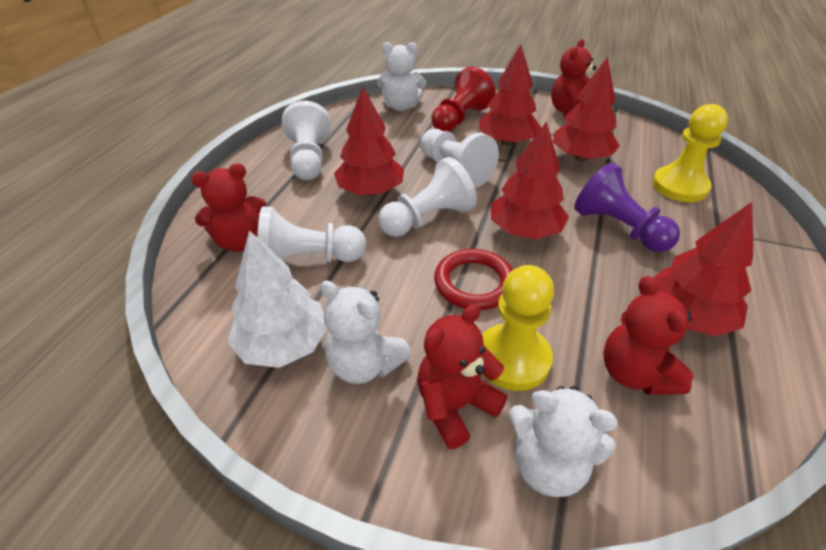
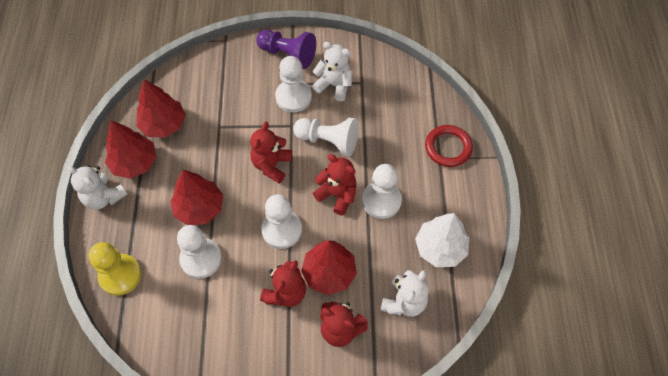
red pawn: 1 -> 0
red tree: 5 -> 4
white pawn: 4 -> 5
yellow pawn: 2 -> 1

